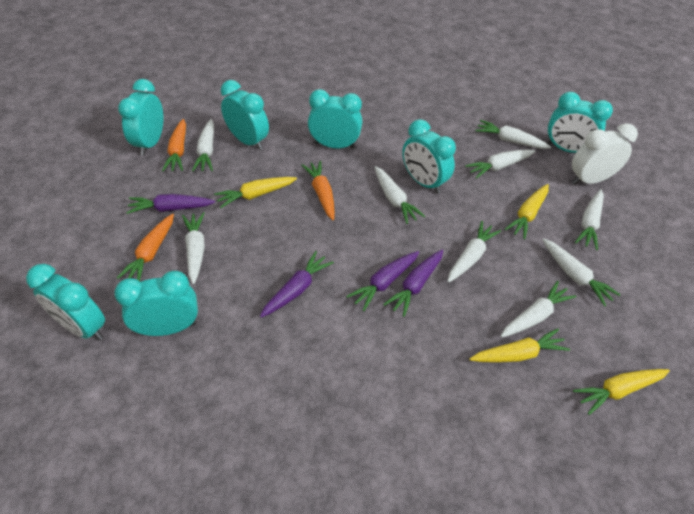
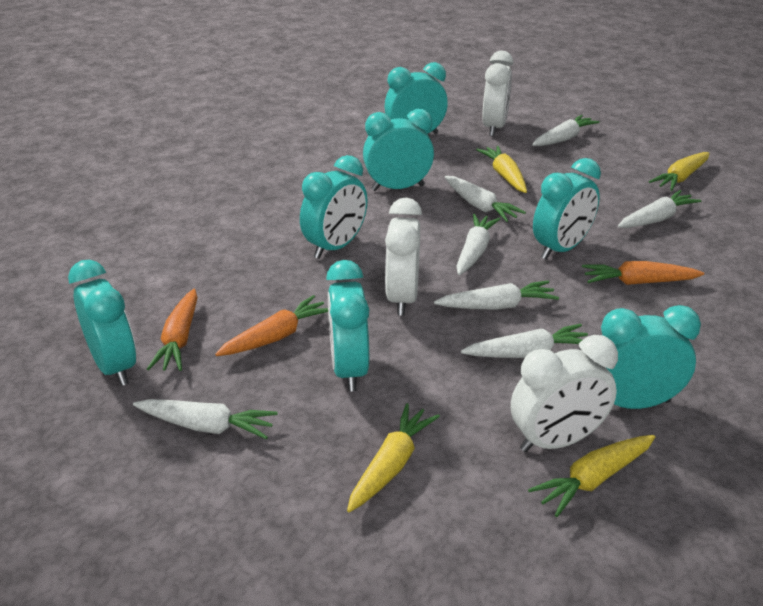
purple carrot: 4 -> 0
white carrot: 9 -> 7
white clock: 1 -> 3

